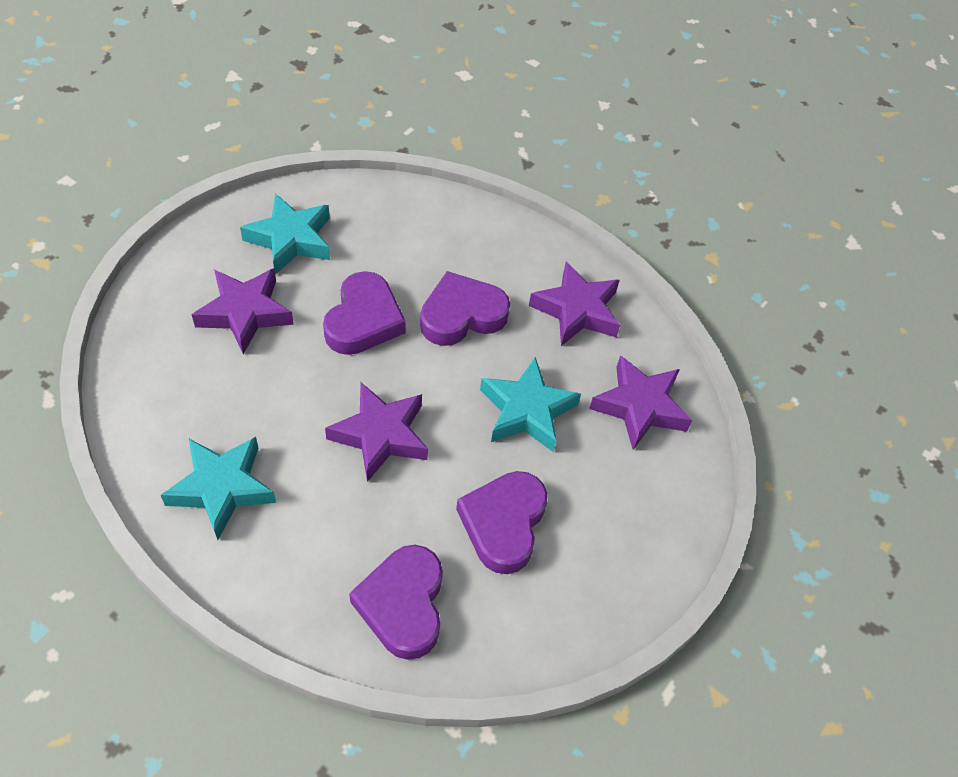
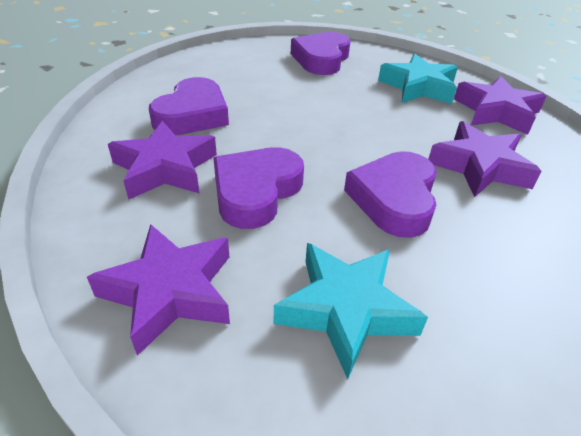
turquoise star: 3 -> 2

